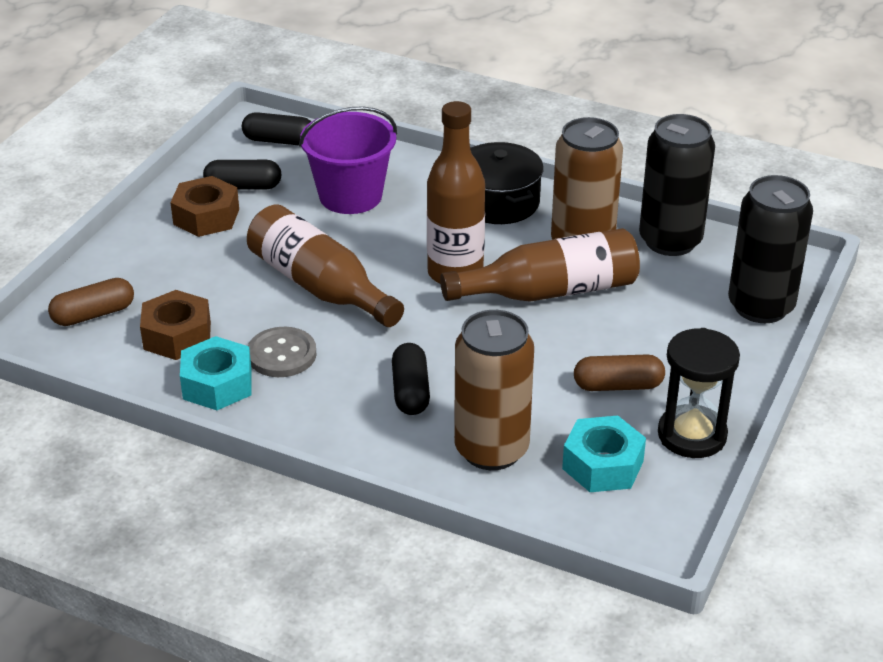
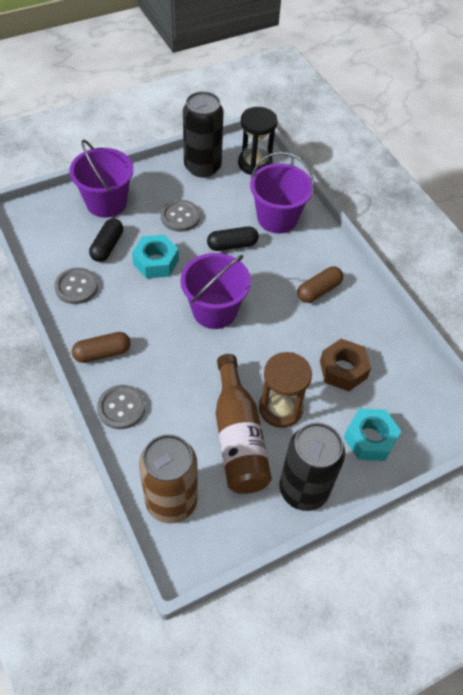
black capsule: 3 -> 2
black pot: 1 -> 0
brown bottle: 3 -> 1
brown can: 2 -> 1
brown hourglass: 0 -> 1
brown nut: 2 -> 1
grey button: 1 -> 3
purple bucket: 1 -> 3

